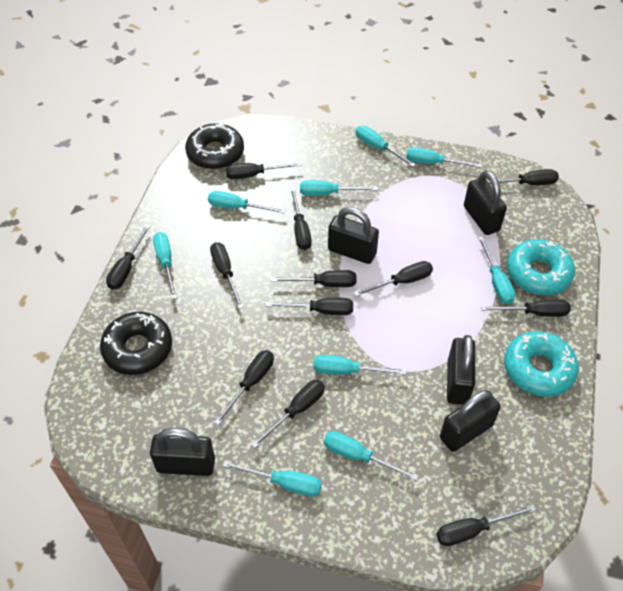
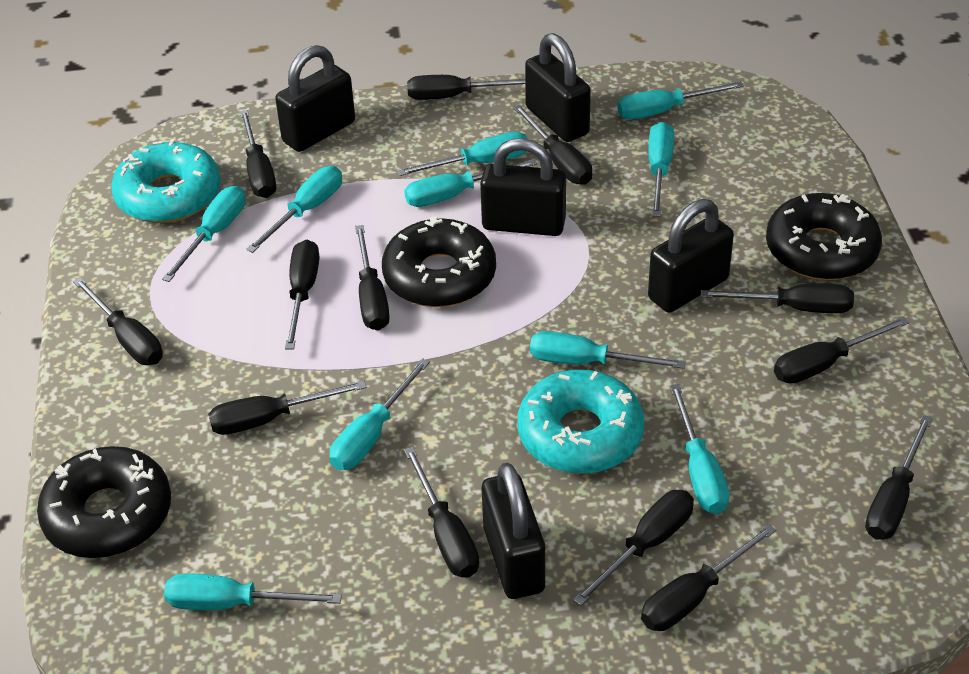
black donut: 2 -> 3
black screwdriver: 12 -> 13
turquoise screwdriver: 9 -> 10

